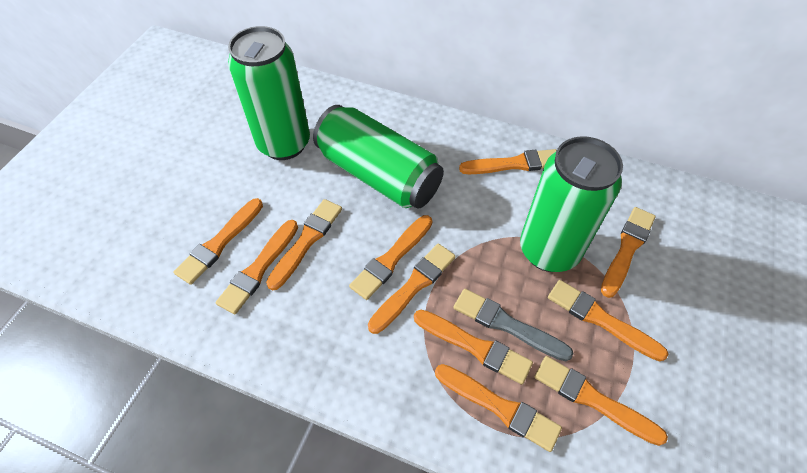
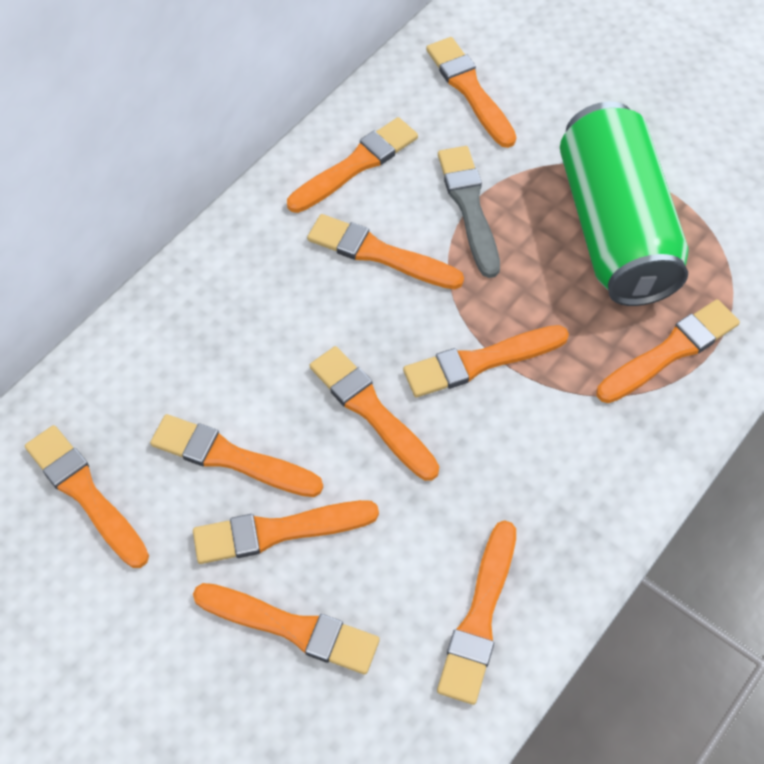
green can: 3 -> 1

